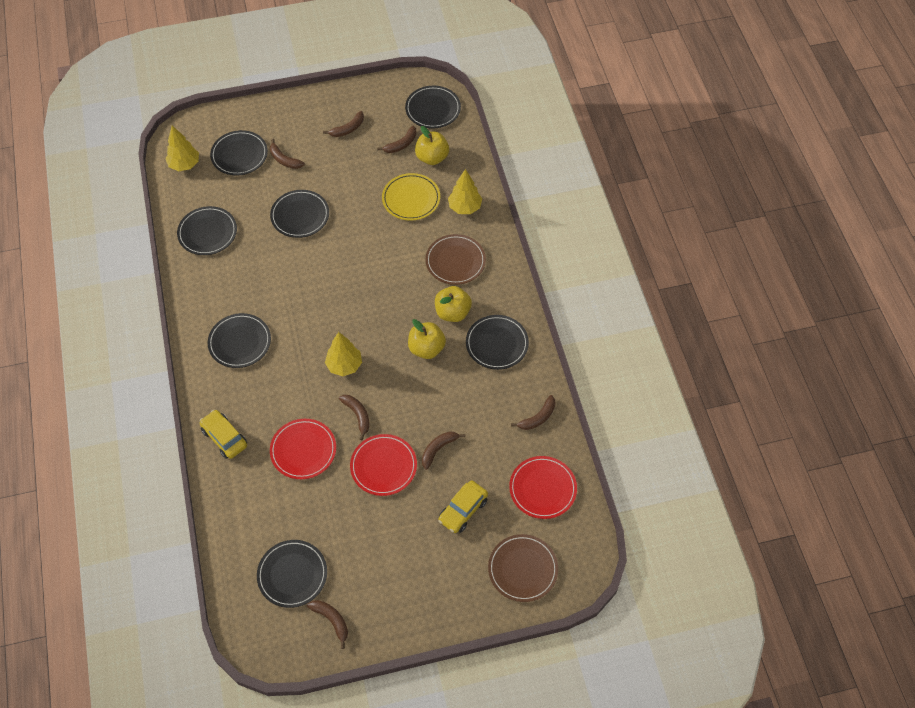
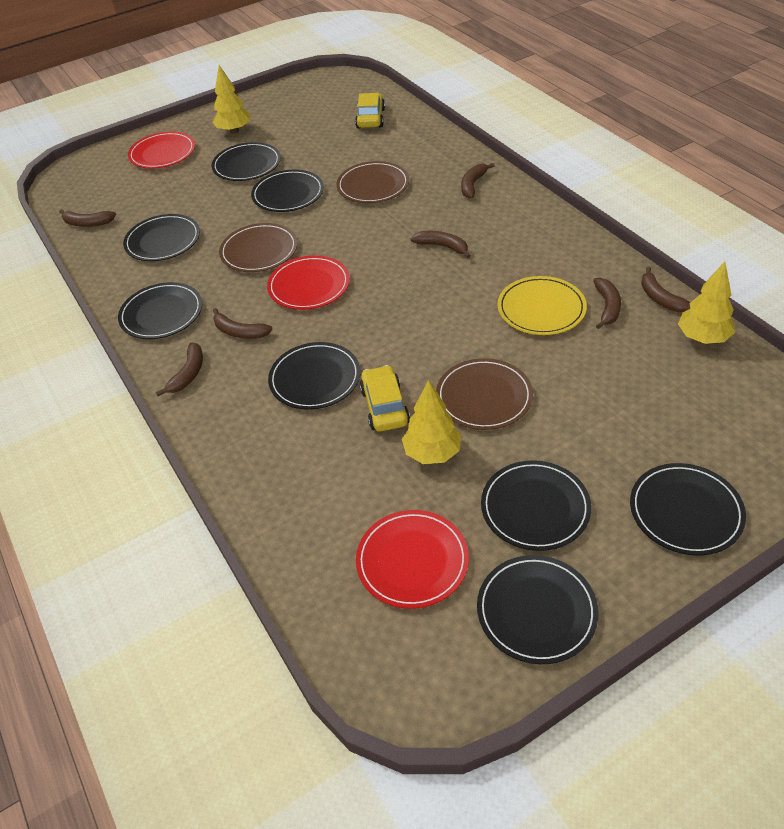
black plate: 7 -> 8
brown plate: 2 -> 3
yellow apple: 3 -> 0

